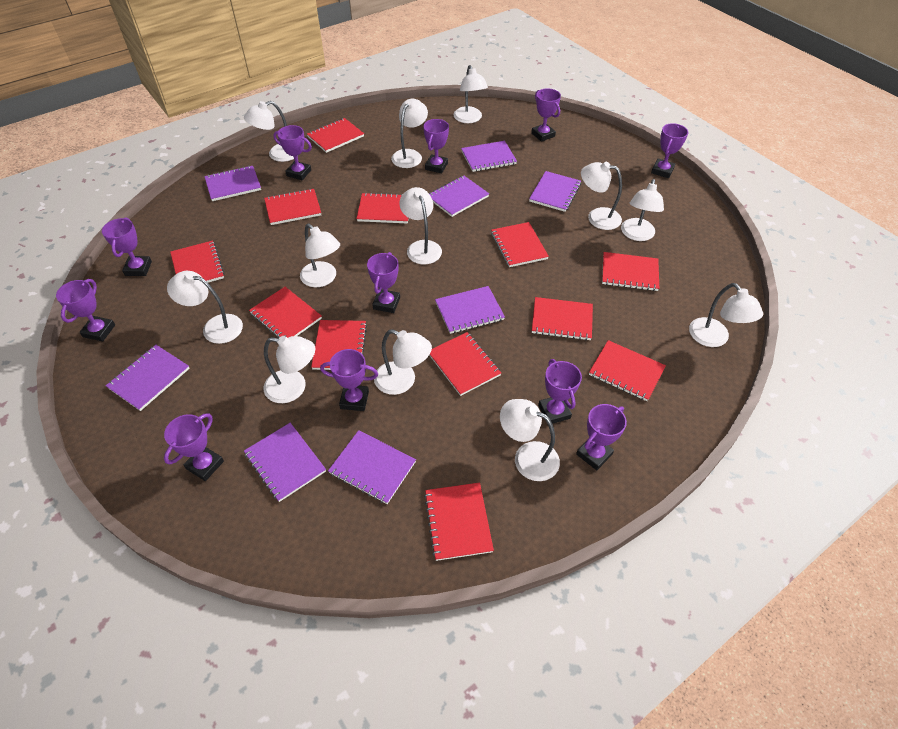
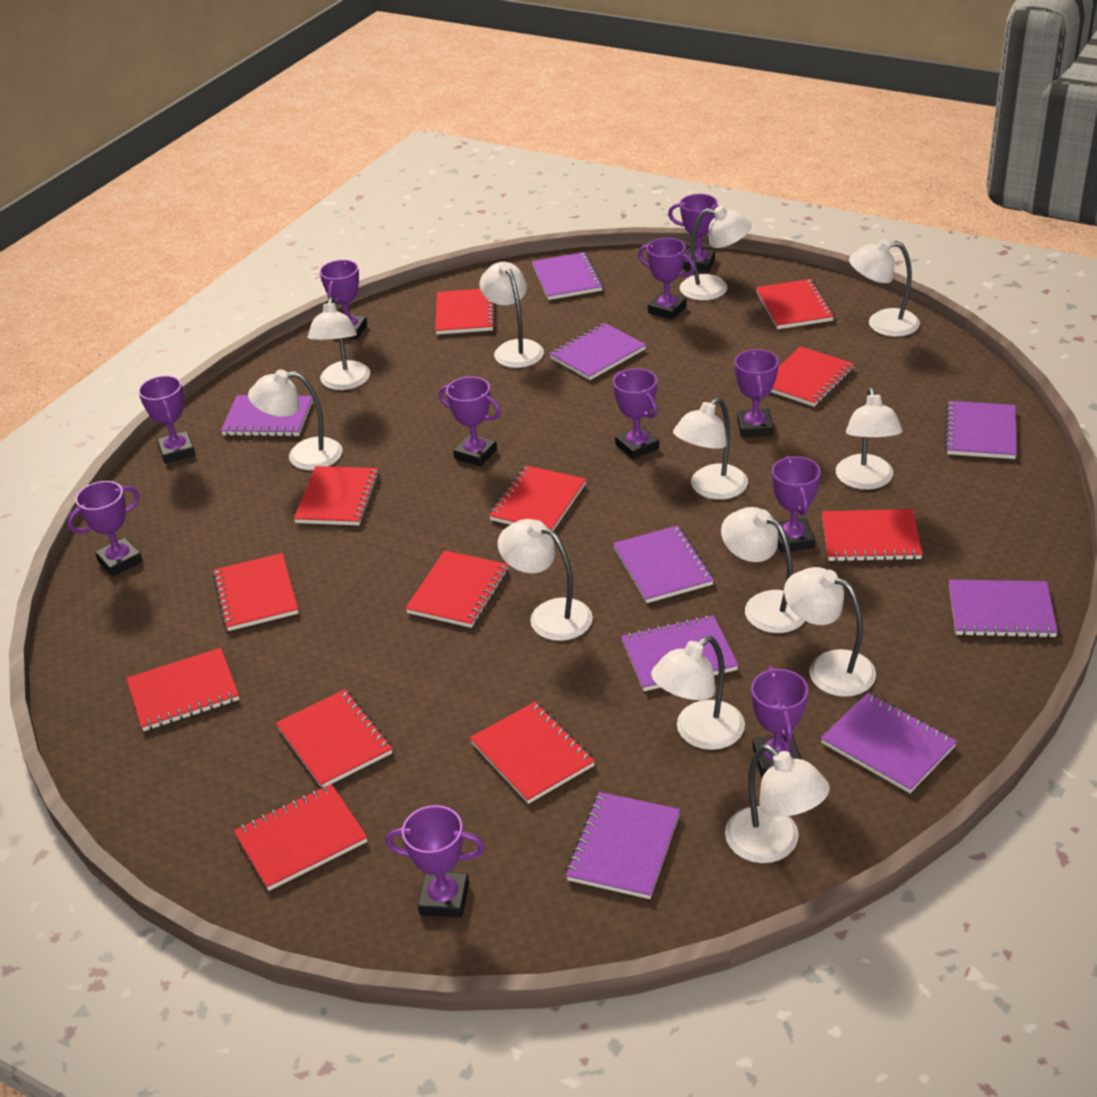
purple notebook: 8 -> 9

